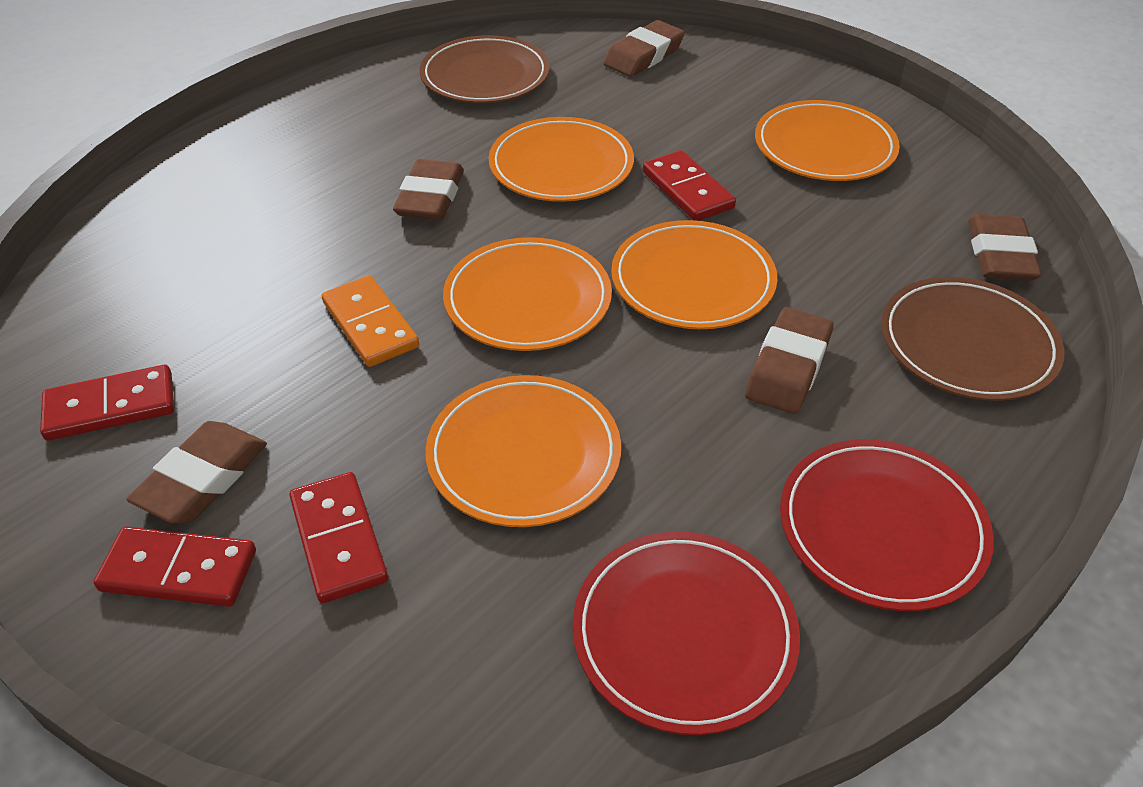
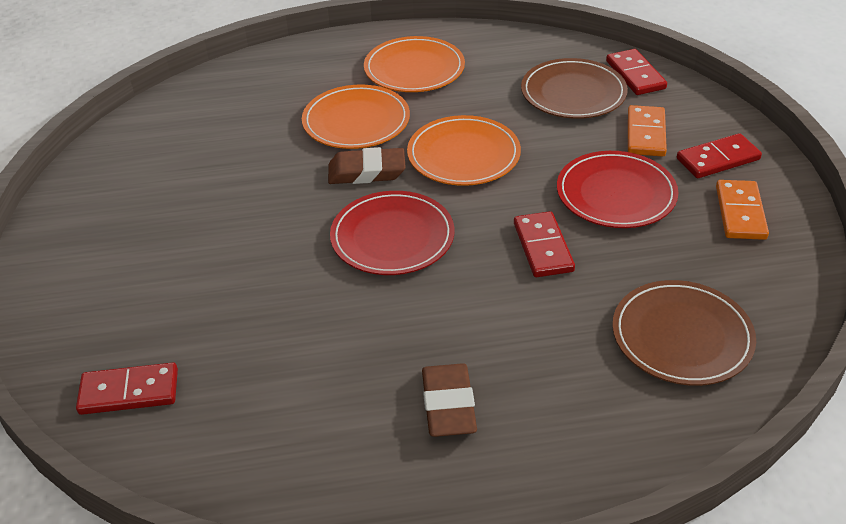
brown eraser: 5 -> 2
orange domino: 1 -> 2
orange plate: 5 -> 3

